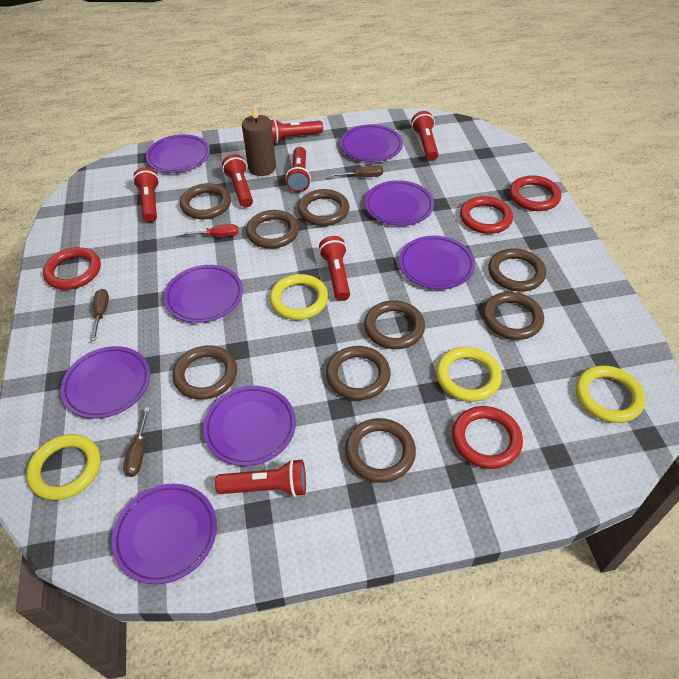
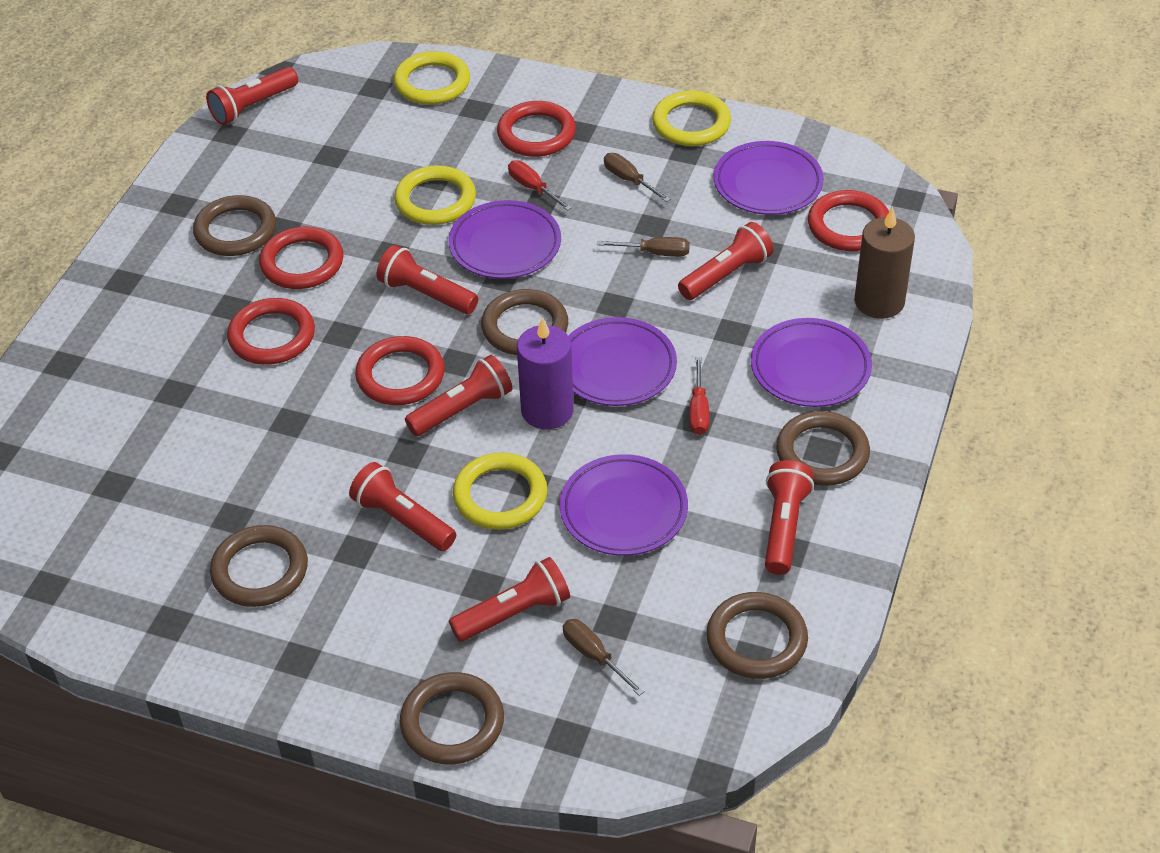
brown ring: 9 -> 6
purple candle: 0 -> 1
purple plate: 8 -> 5
red ring: 4 -> 5
red screwdriver: 1 -> 2

